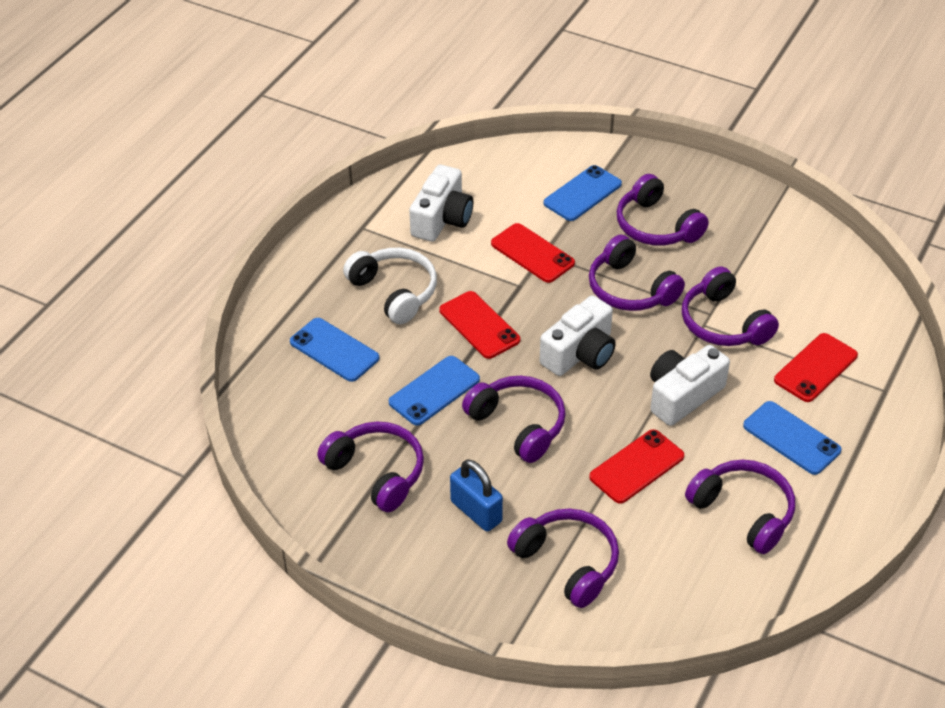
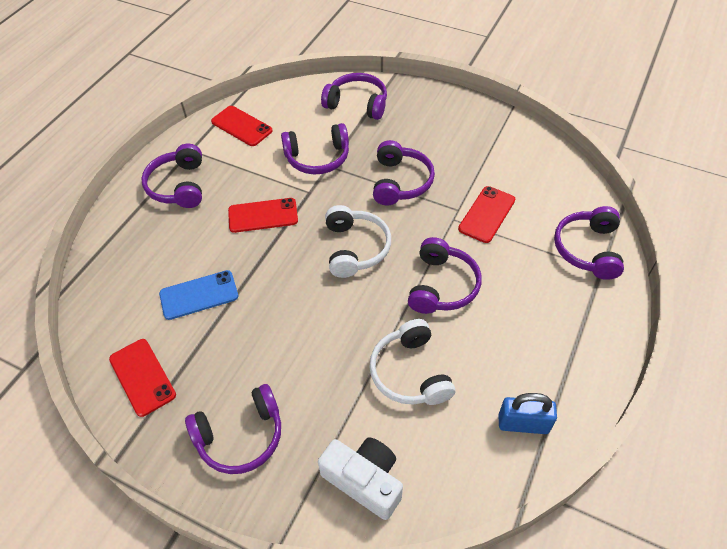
blue phone: 4 -> 1
white camera: 3 -> 1
white headphones: 1 -> 2

